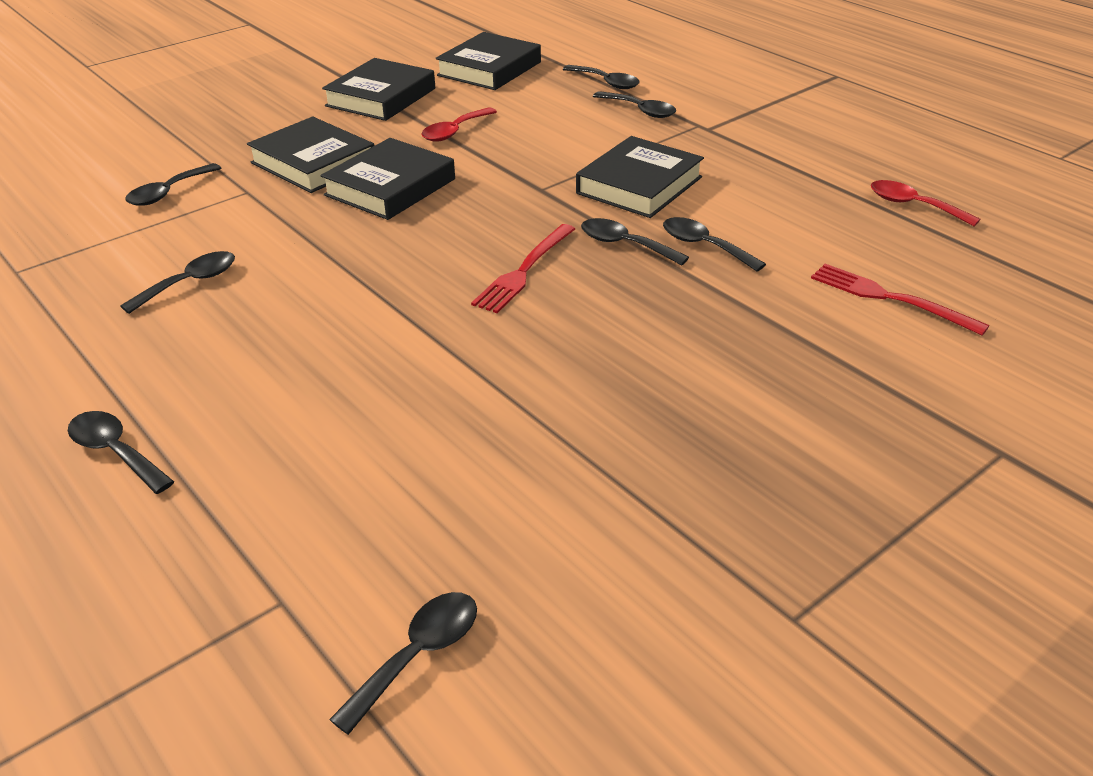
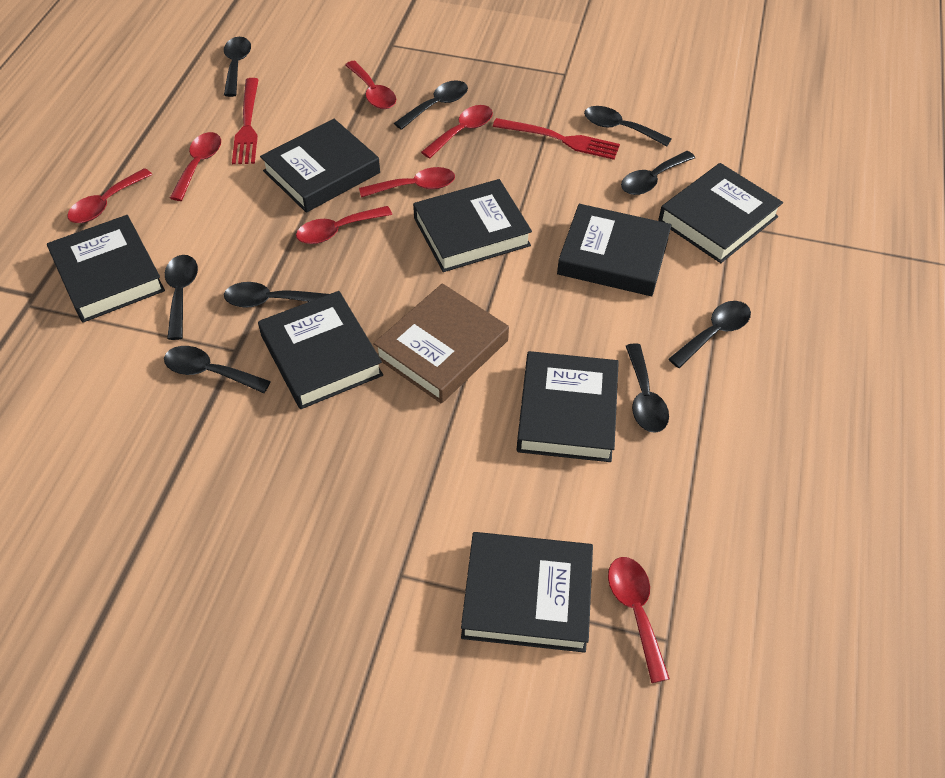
black book: 5 -> 8
black spoon: 8 -> 9
brown book: 0 -> 1
red spoon: 2 -> 7

